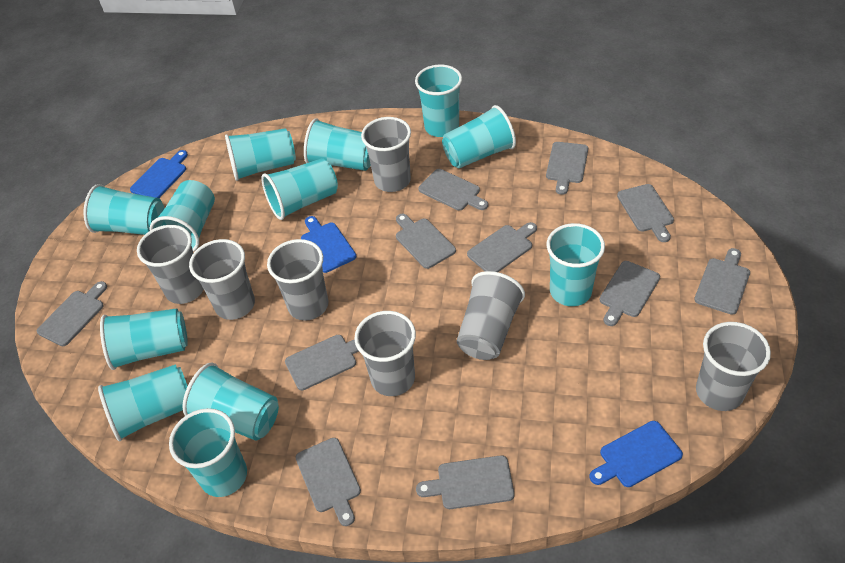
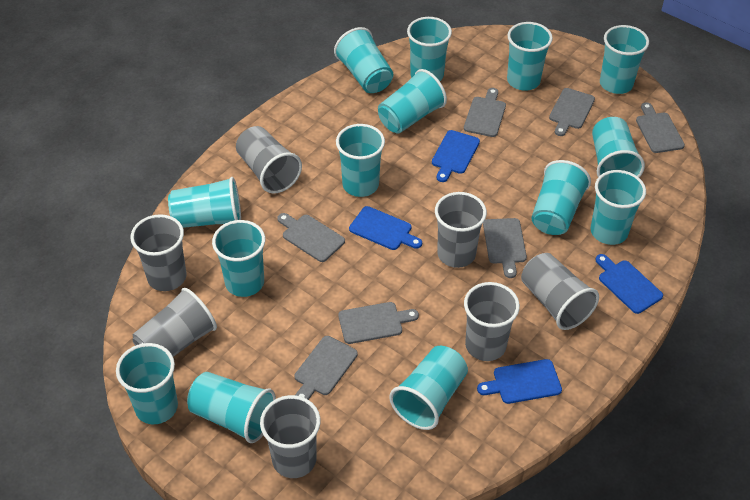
blue cutting board: 3 -> 4
grey cutting board: 11 -> 7
turquoise cup: 12 -> 14

